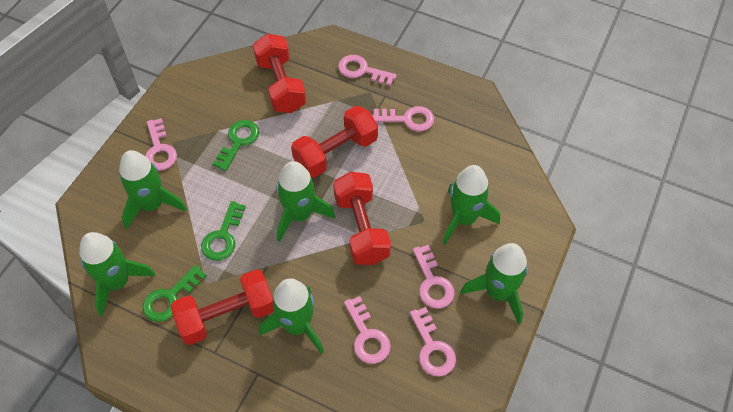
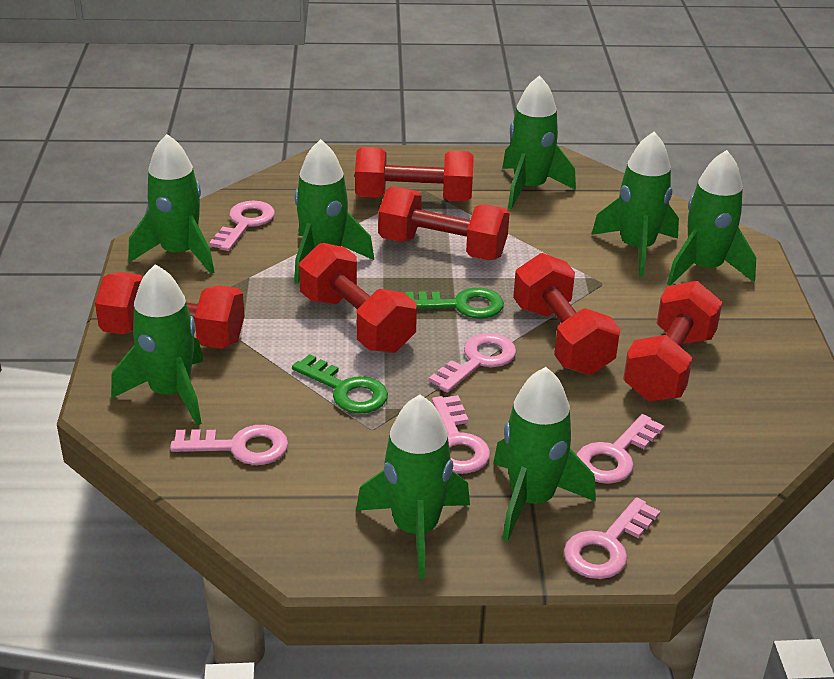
green key: 3 -> 2
green rocket: 6 -> 8
red dumbbell: 4 -> 6

